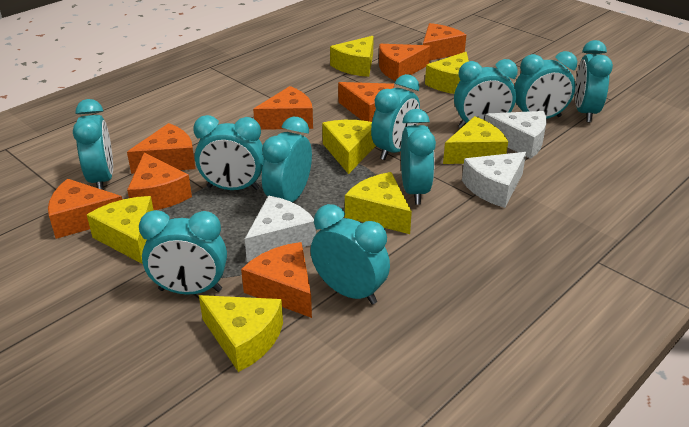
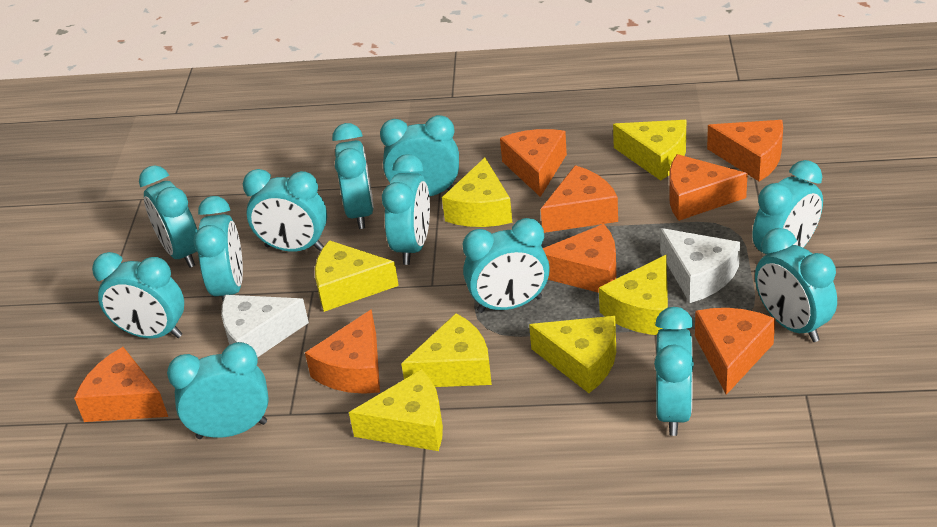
turquoise clock: 10 -> 12
white cheese: 3 -> 2

